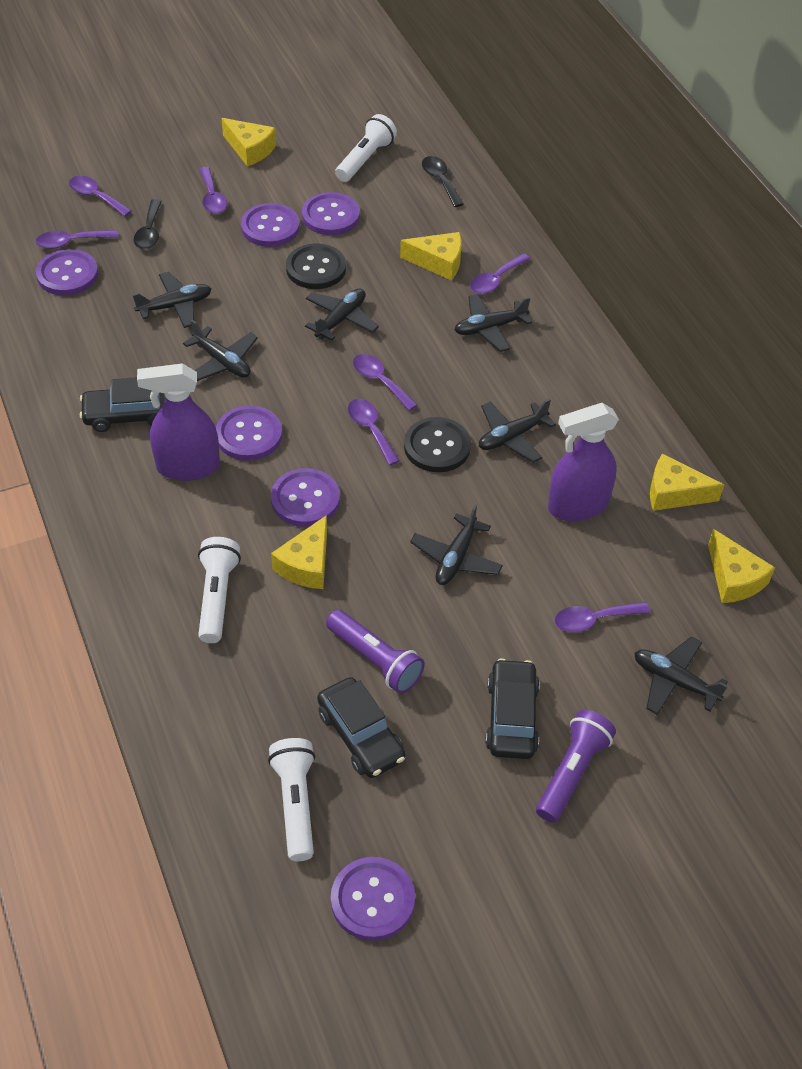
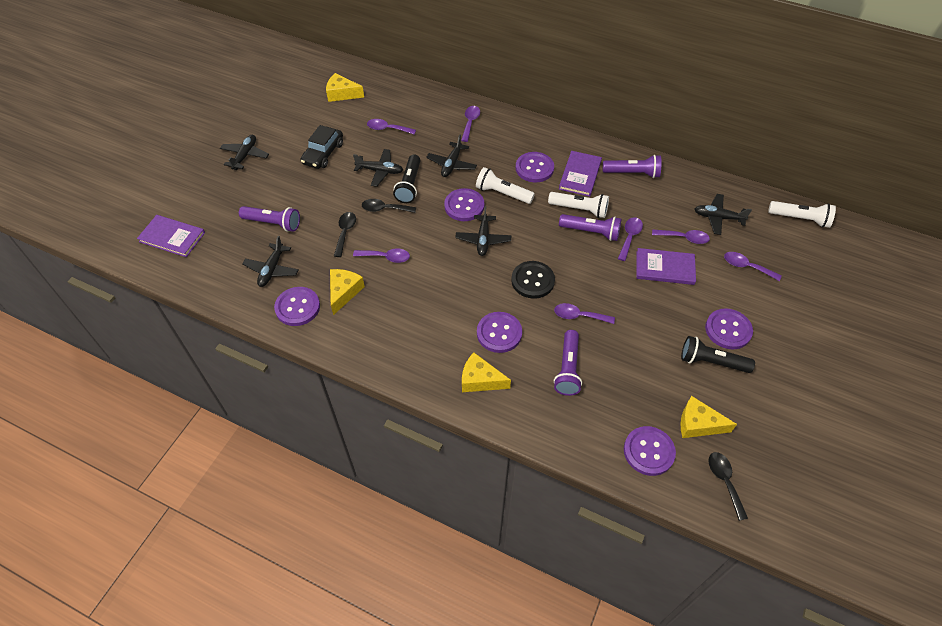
black button: 2 -> 1
black car: 3 -> 1
black flashlight: 0 -> 2
black plane: 7 -> 6
black spoon: 2 -> 3
purple book: 0 -> 3
purple flashlight: 2 -> 4
purple spray bottle: 2 -> 0
yellow cheese: 5 -> 4

